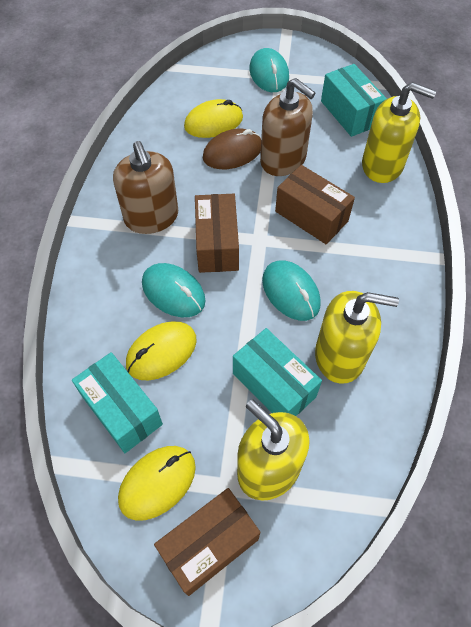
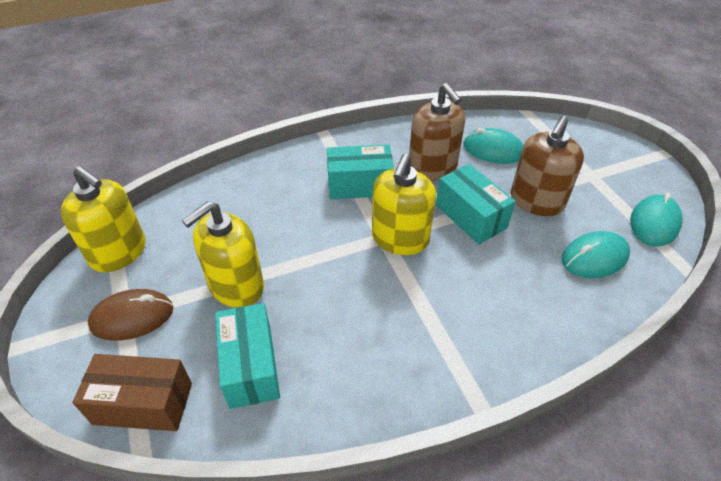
brown box: 3 -> 1
yellow mouse: 3 -> 0

